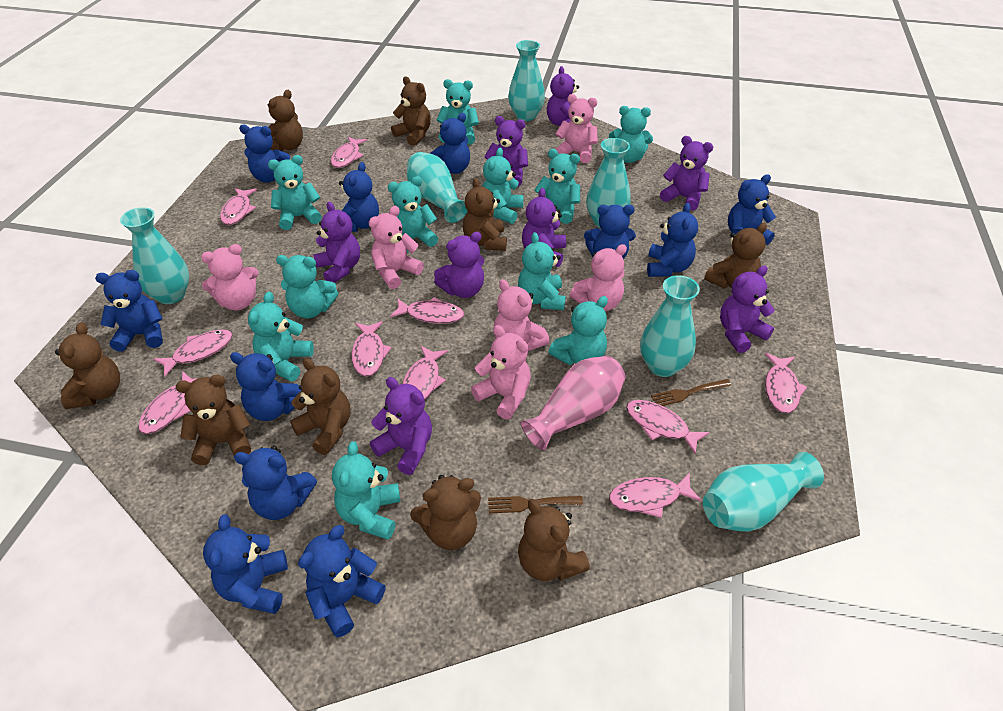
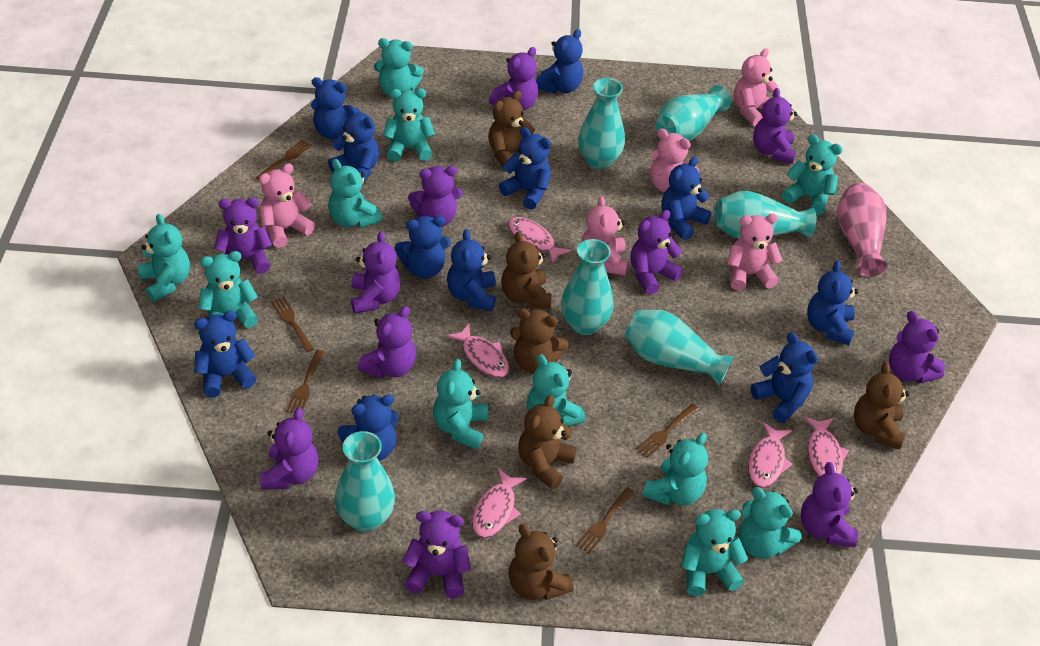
brown fork: 2 -> 5
brown teddy bear: 9 -> 6
pink fish: 10 -> 5
pink teddy bear: 6 -> 5
purple teddy bear: 8 -> 11

